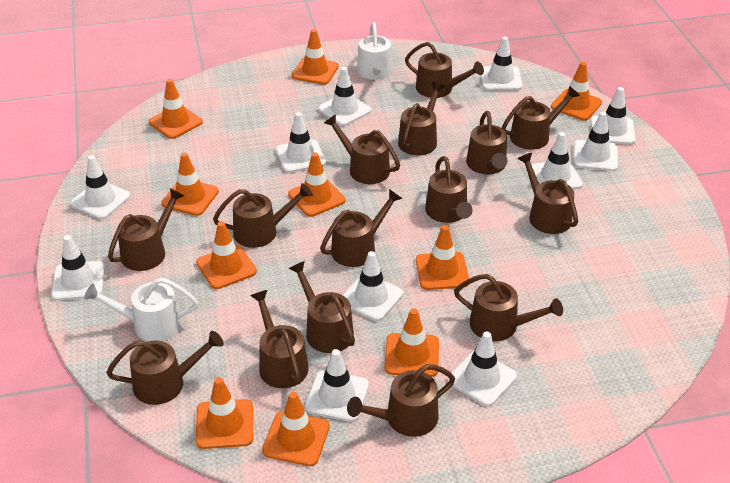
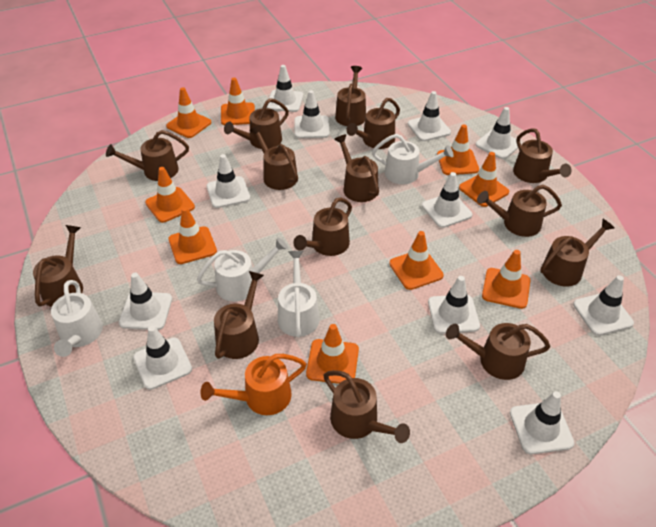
brown watering can: 15 -> 14
orange traffic cone: 10 -> 9
orange watering can: 0 -> 1
white watering can: 2 -> 4

